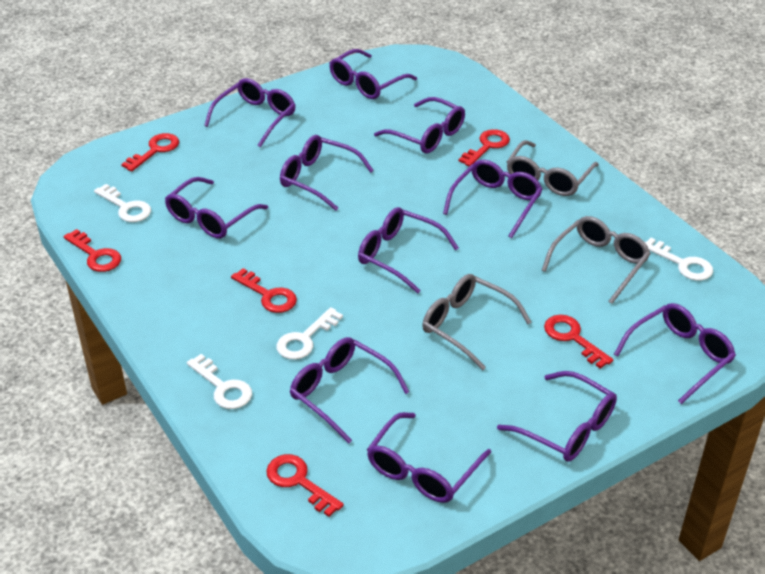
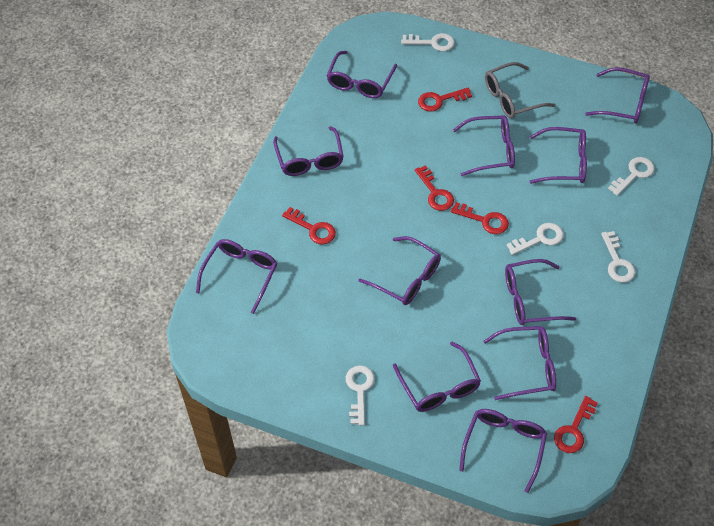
grey glasses: 3 -> 1
red key: 6 -> 5
white key: 4 -> 5

